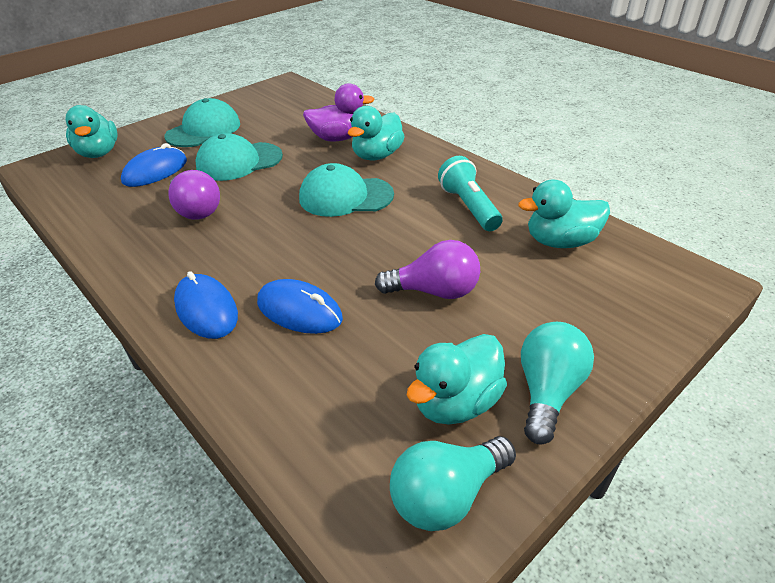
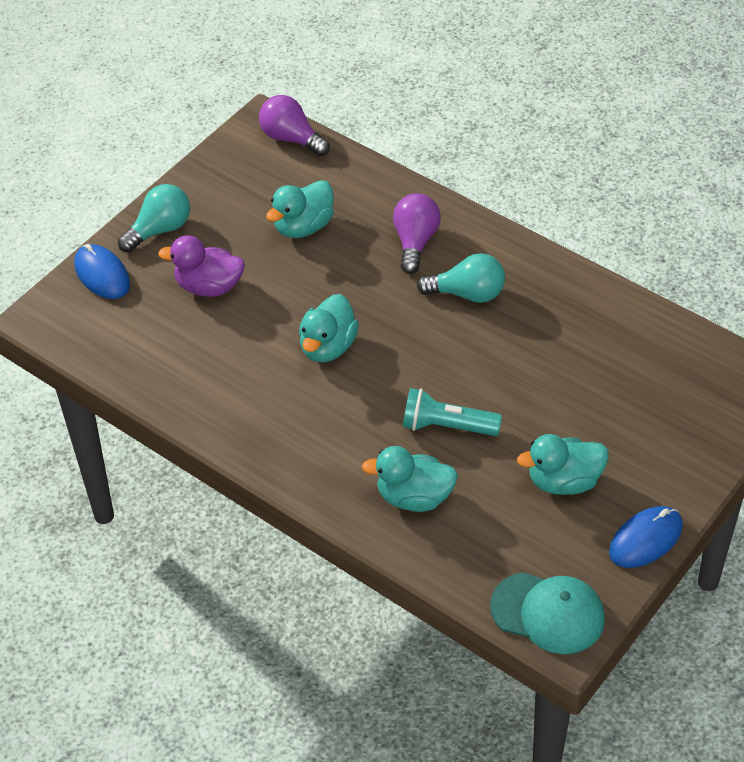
blue mouse: 3 -> 2
turquoise cap: 3 -> 1

